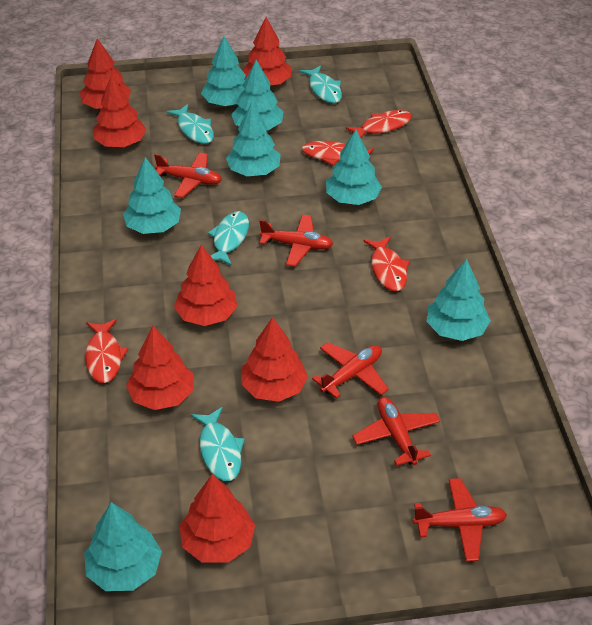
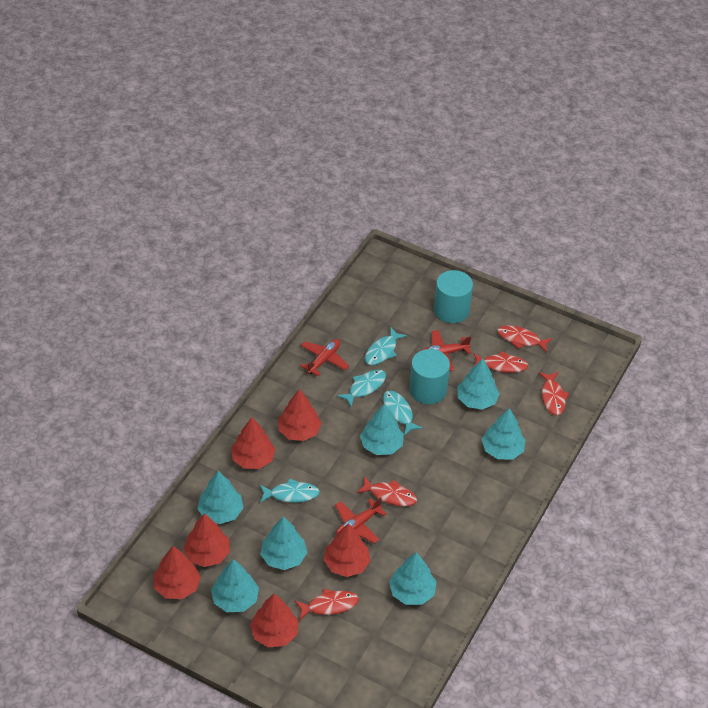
red fish: 4 -> 5
red plane: 5 -> 3
red tree: 7 -> 6
turquoise cylinder: 0 -> 2

